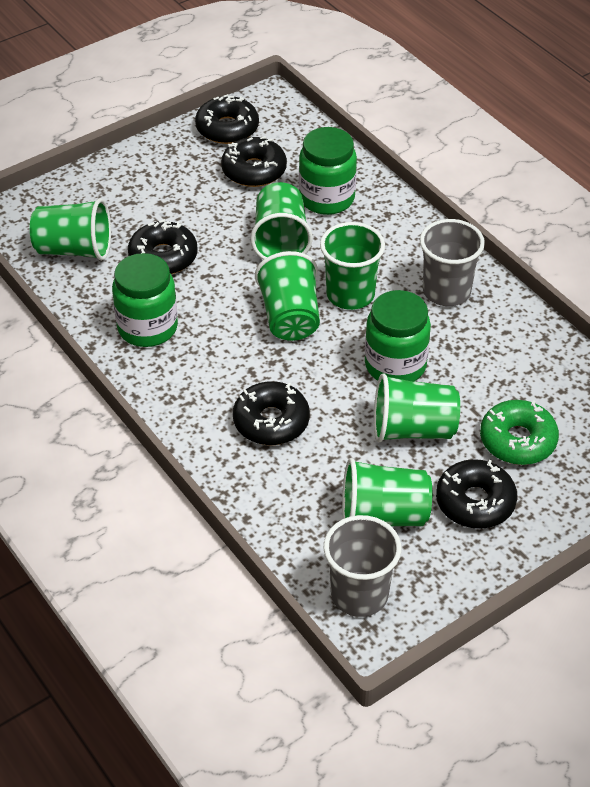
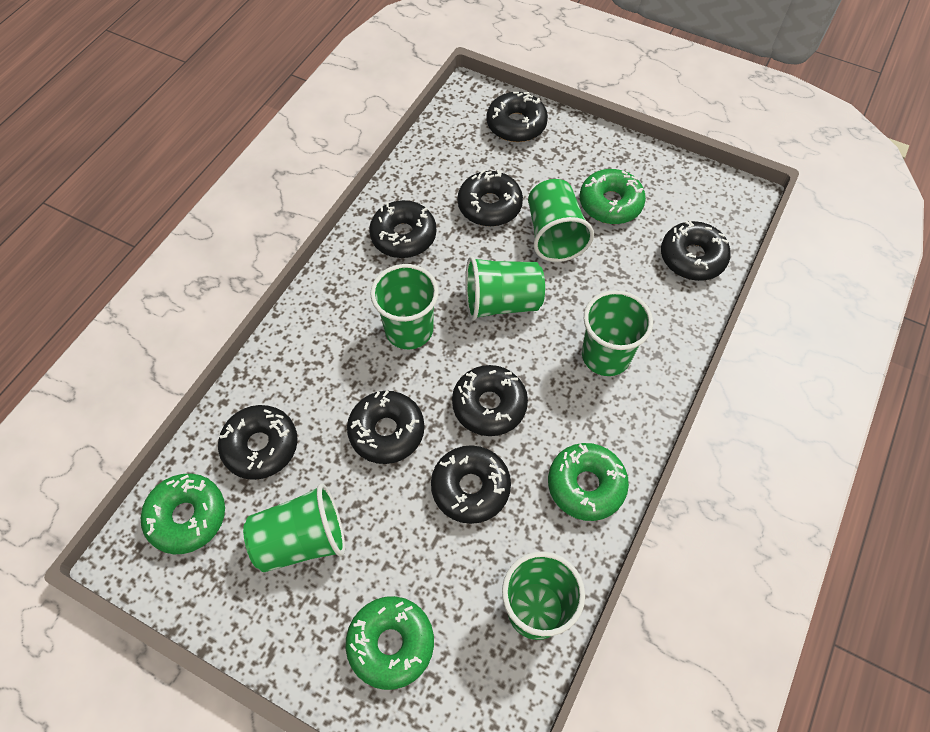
black donut: 5 -> 8
green donut: 1 -> 4
green jar: 3 -> 0
grey cup: 2 -> 0

